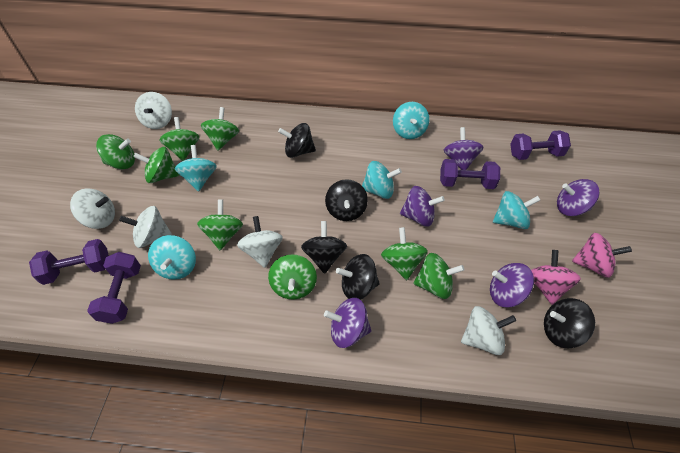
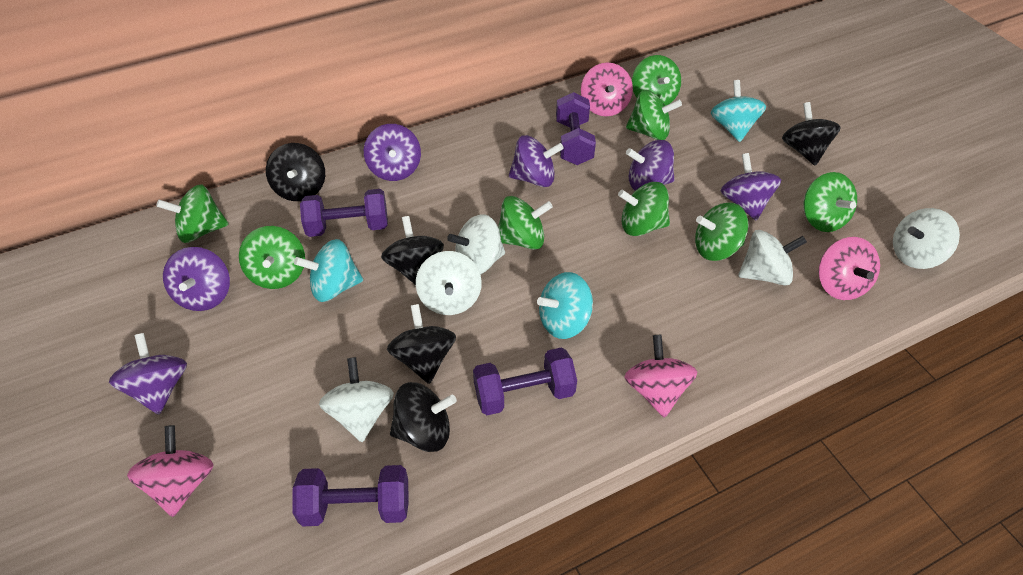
pink spinning top: 2 -> 4
purple spinning top: 5 -> 6
turquoise spinning top: 5 -> 3

